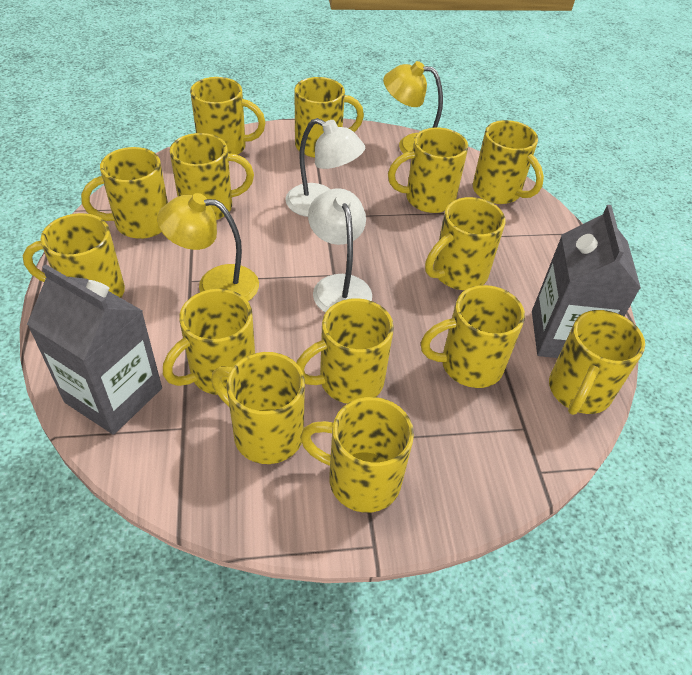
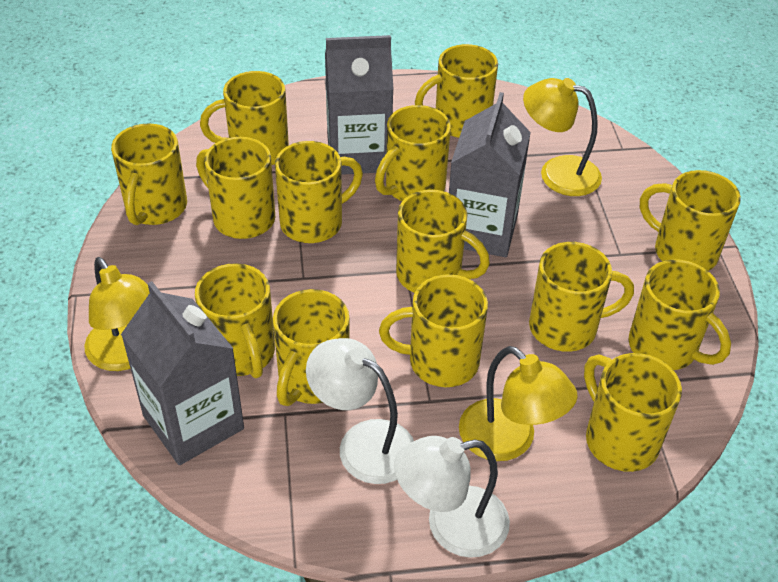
grey carton: 2 -> 3
yellow lamp: 2 -> 3

